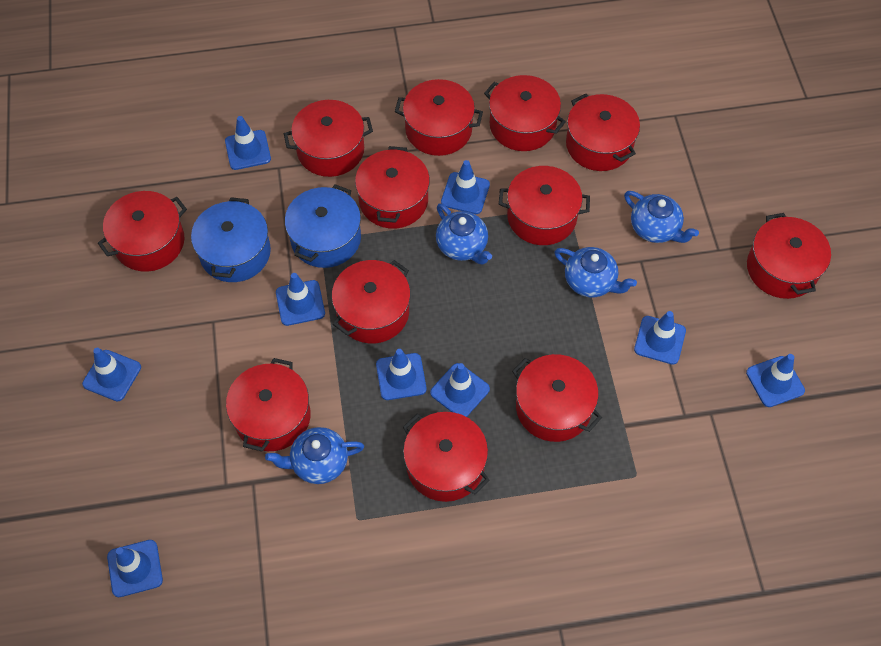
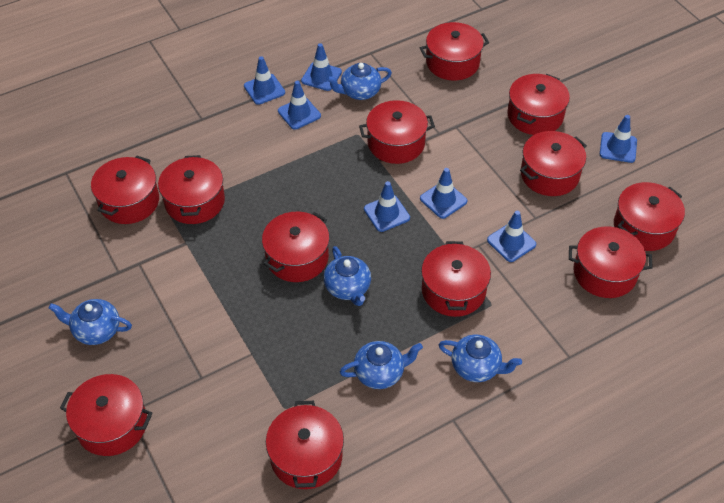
blue pot: 2 -> 0
blue teapot: 4 -> 5
blue traffic cone: 9 -> 7

